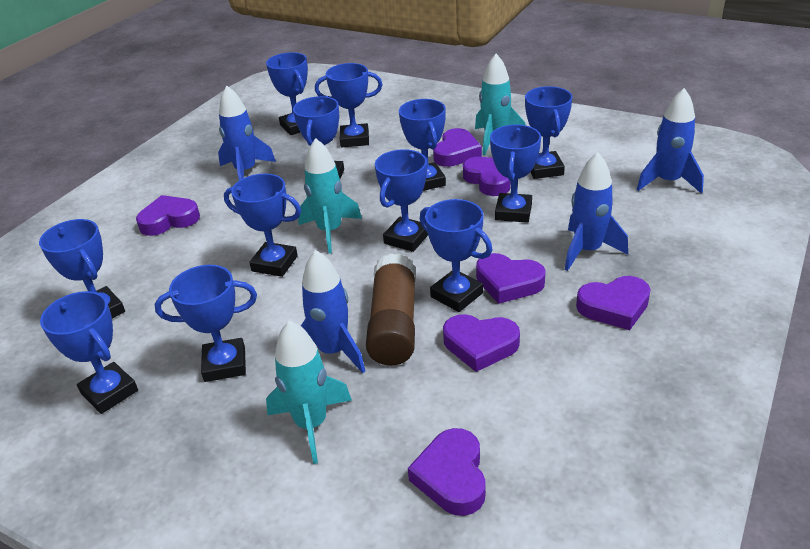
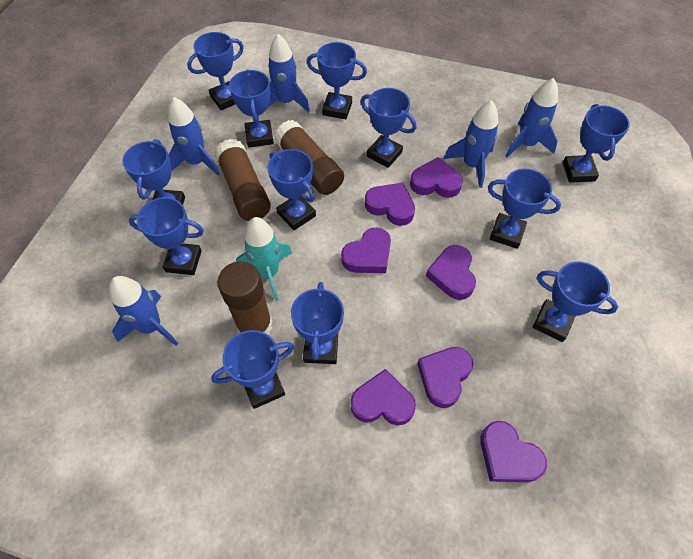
blue rocket: 4 -> 5
brown glue stick: 1 -> 3
turquoise rocket: 3 -> 1

